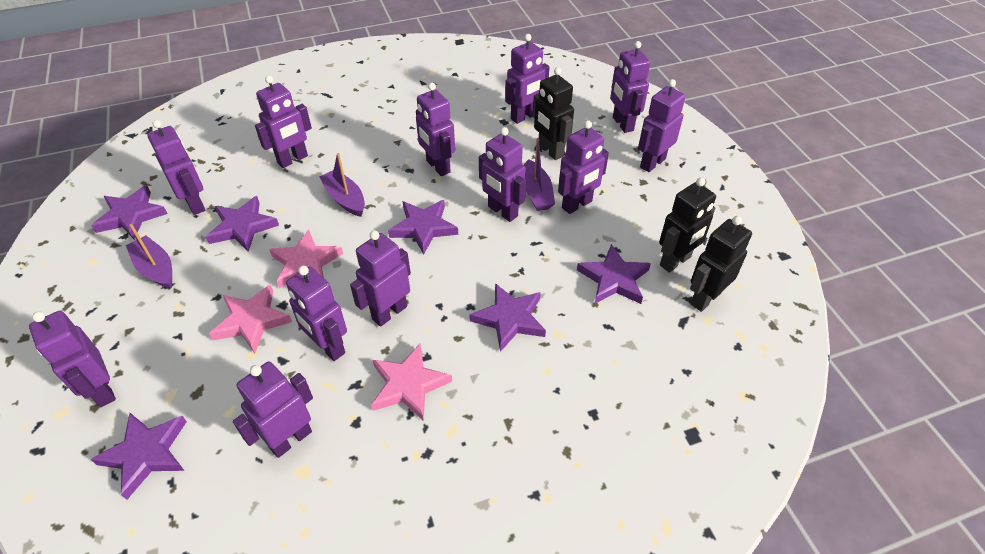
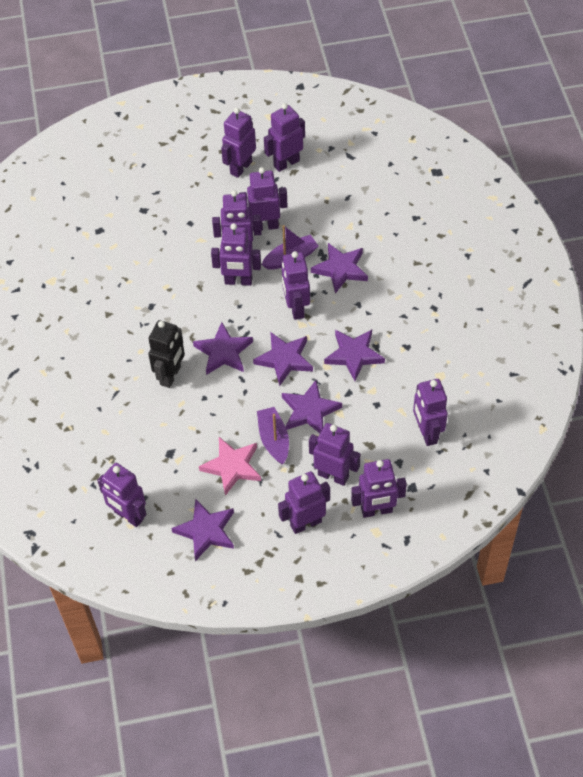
black robot: 3 -> 1
pink star: 3 -> 1
purple boat: 3 -> 2
purple robot: 12 -> 11

